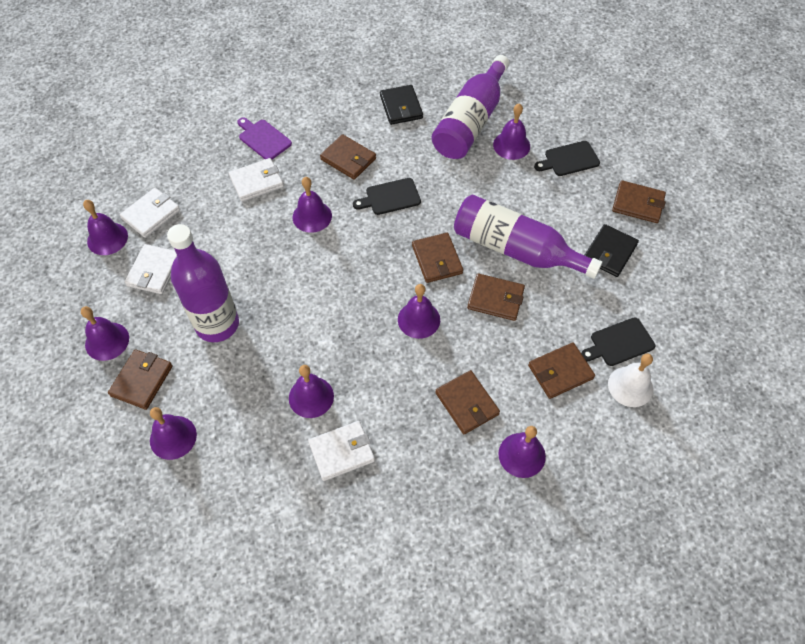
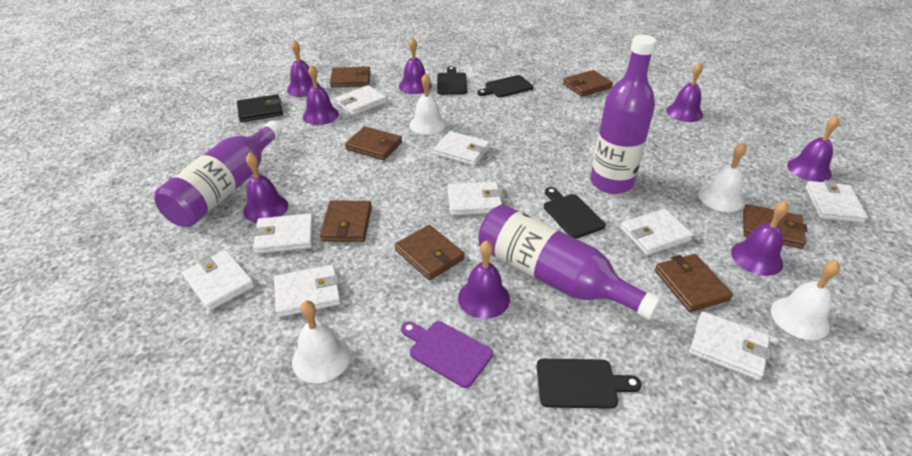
black cutting board: 3 -> 4
black wallet: 2 -> 1
white bell: 1 -> 4
white wallet: 4 -> 9

